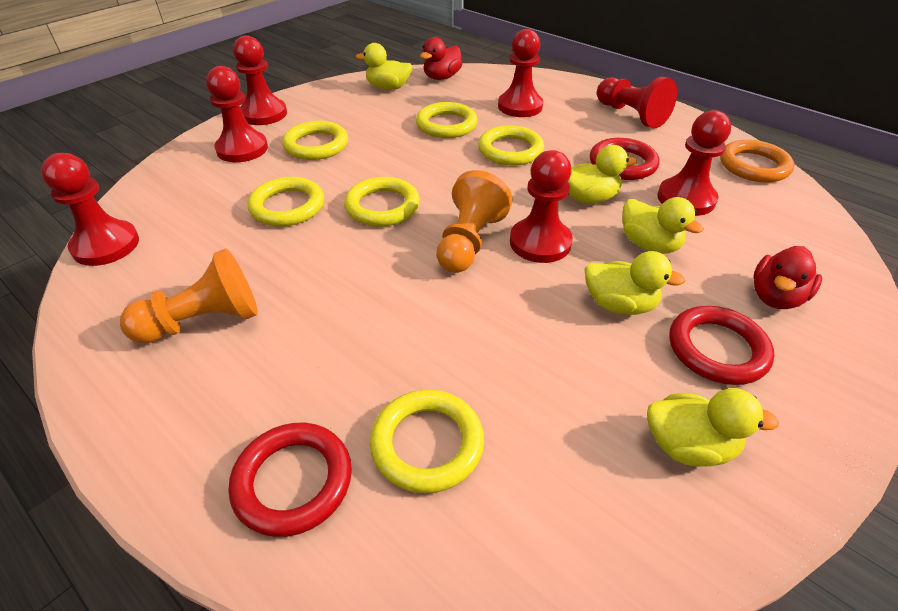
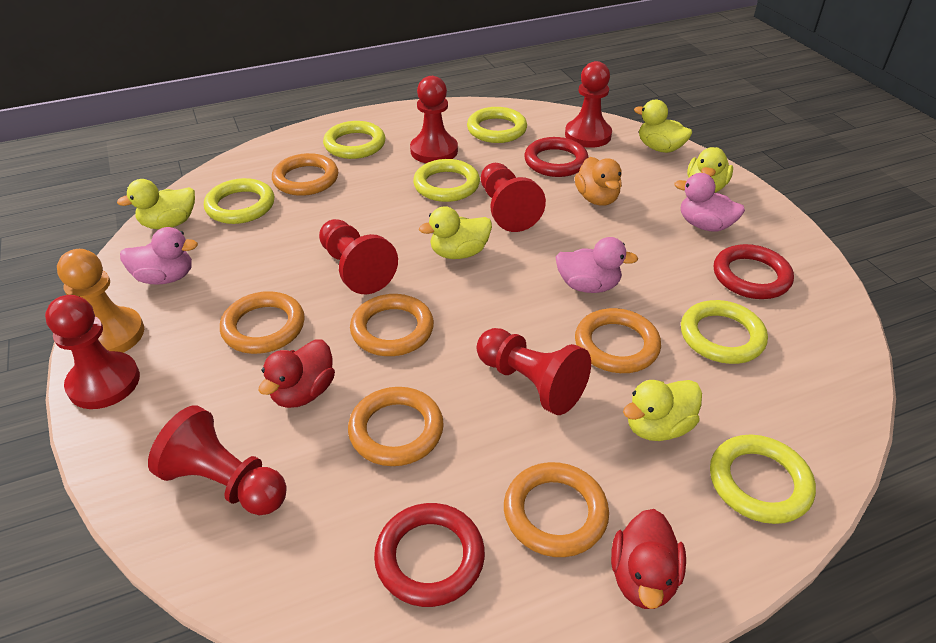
orange duck: 0 -> 1
orange pawn: 2 -> 1
orange ring: 1 -> 6
pink duck: 0 -> 3

